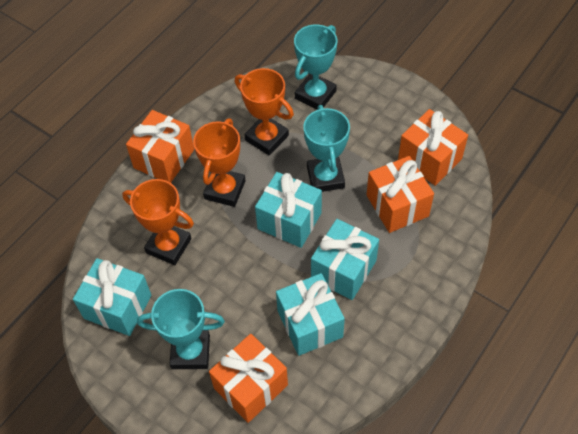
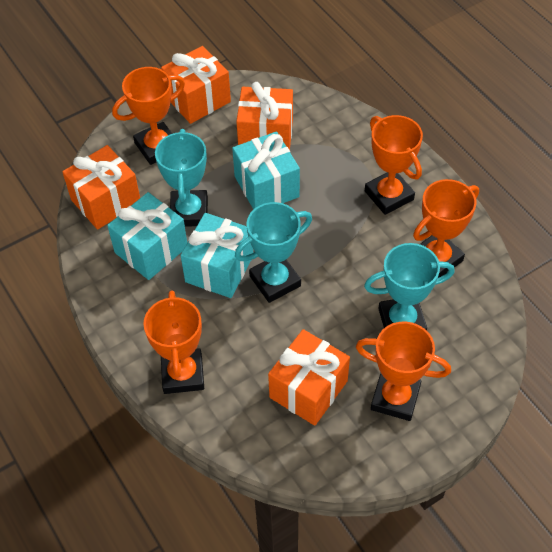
orange trophy: 3 -> 5
turquoise gift: 4 -> 3

